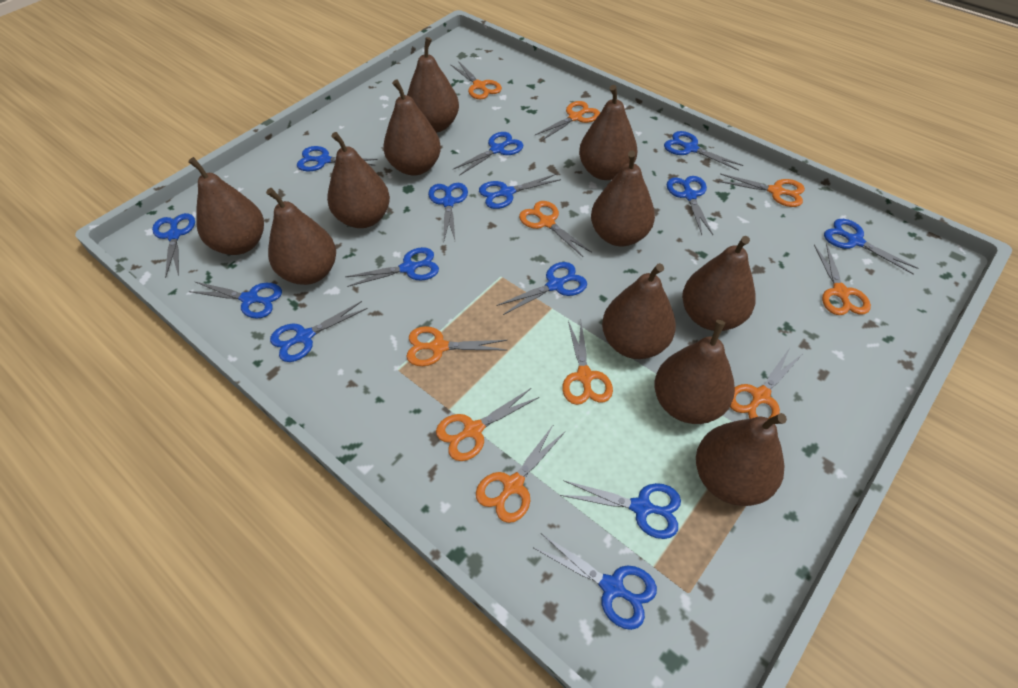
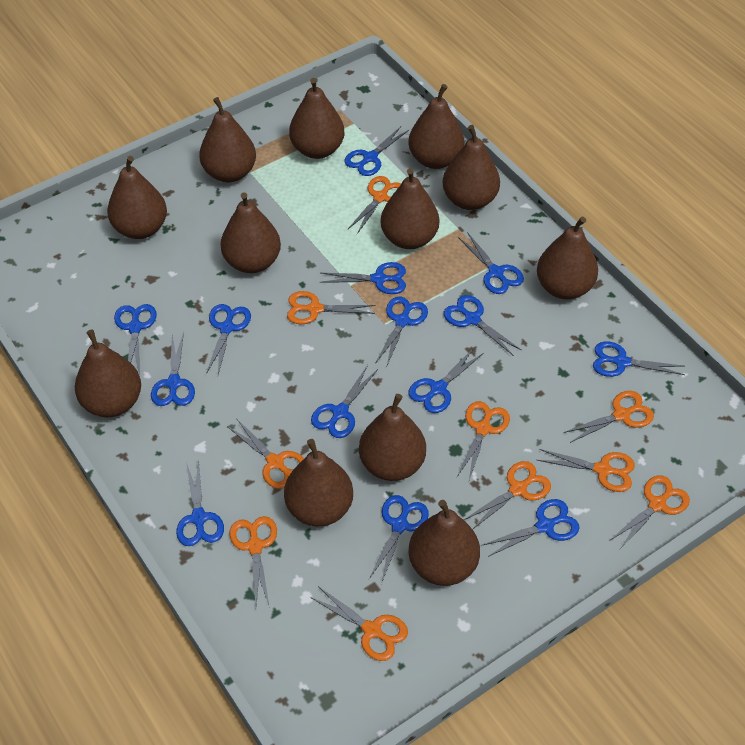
brown pear: 11 -> 12

